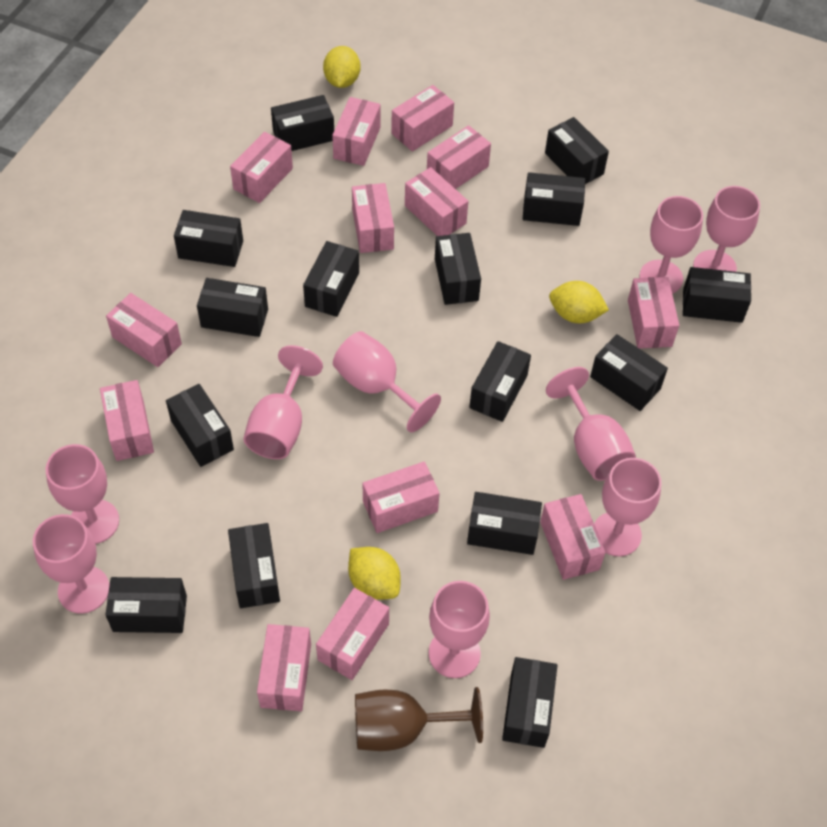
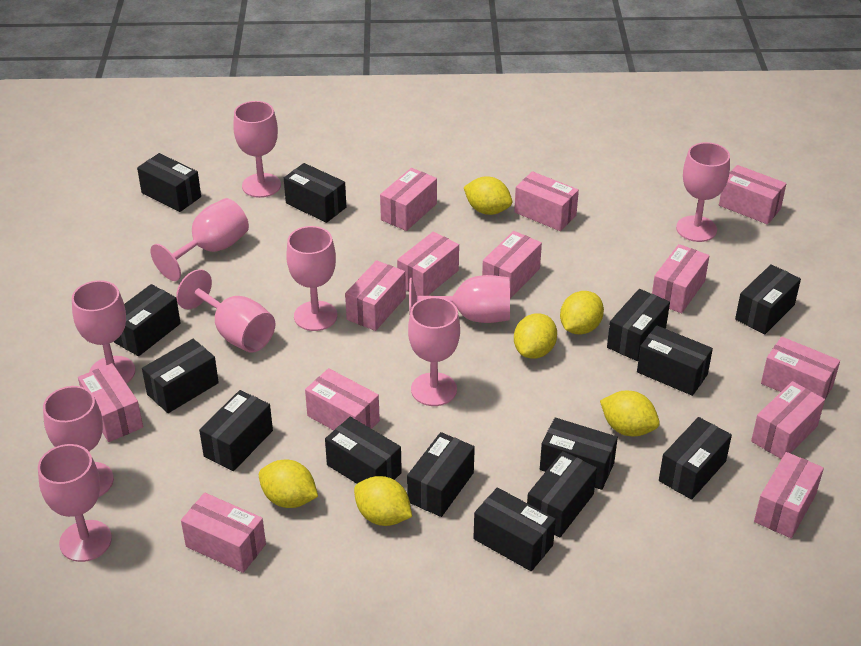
black box: 15 -> 14
brown goblet: 1 -> 0
pink goblet: 9 -> 10
yellow lemon: 3 -> 6

